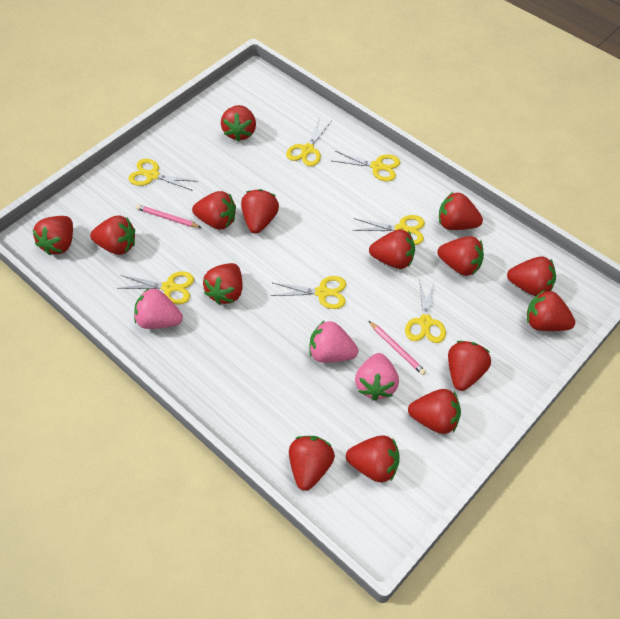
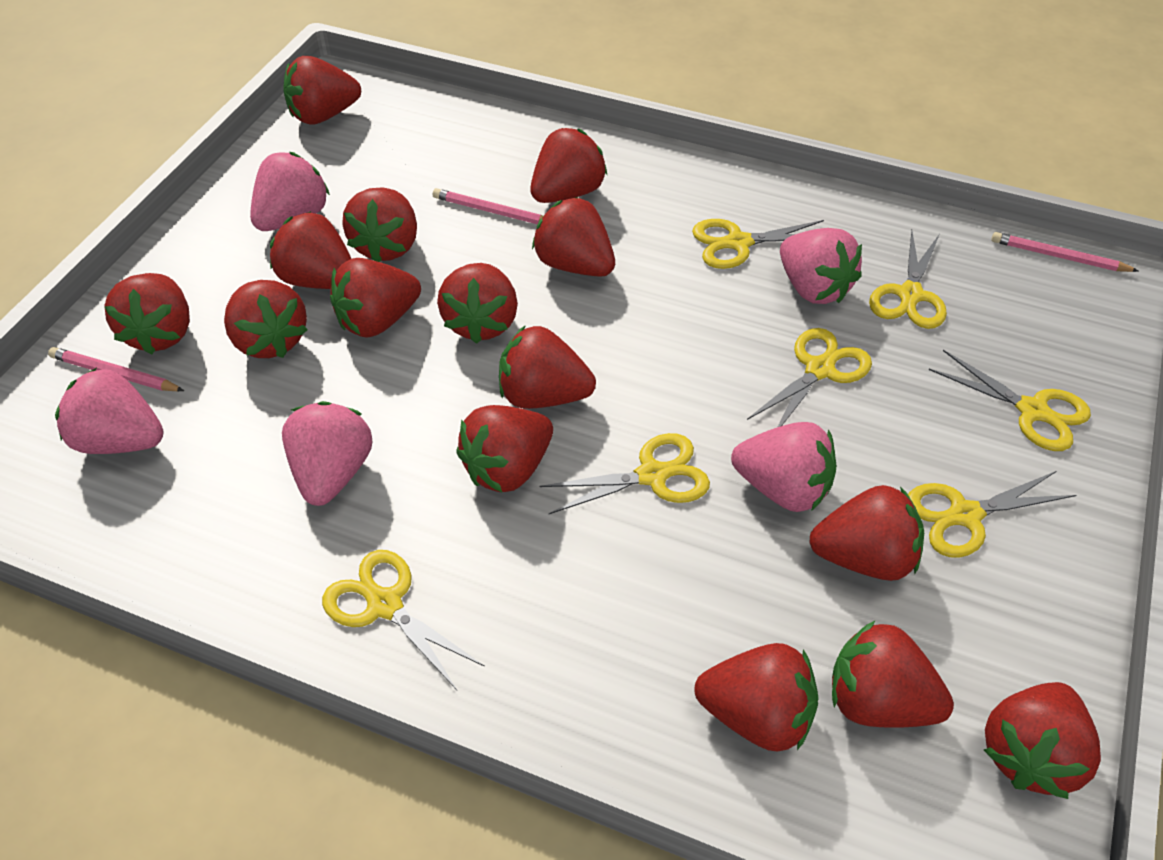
pink pencil: 2 -> 3
pink strawberry: 3 -> 5

